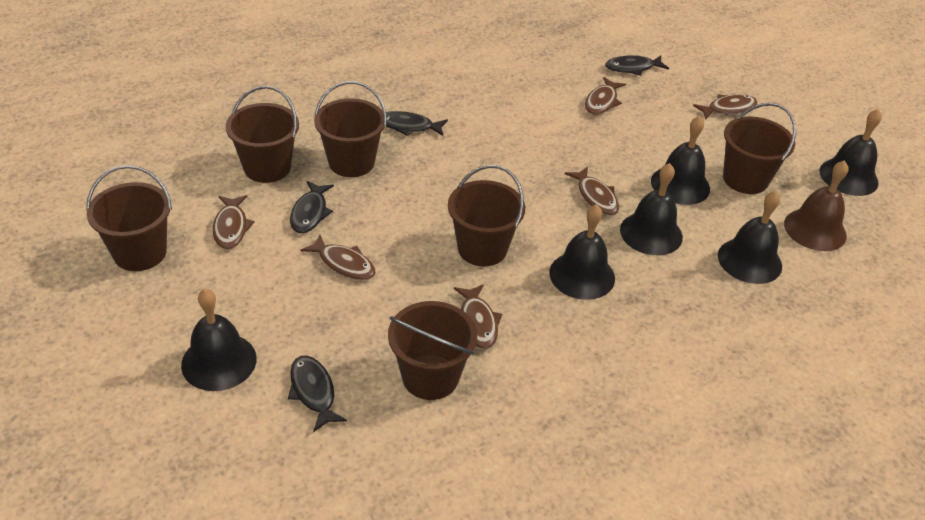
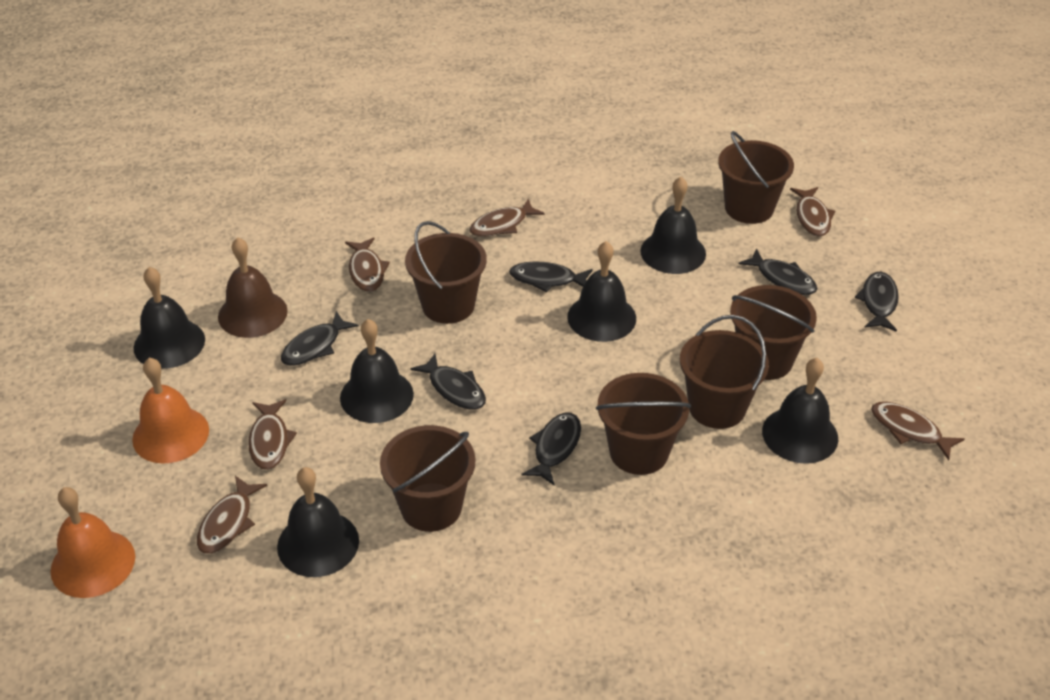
black fish: 4 -> 6
orange bell: 0 -> 2

